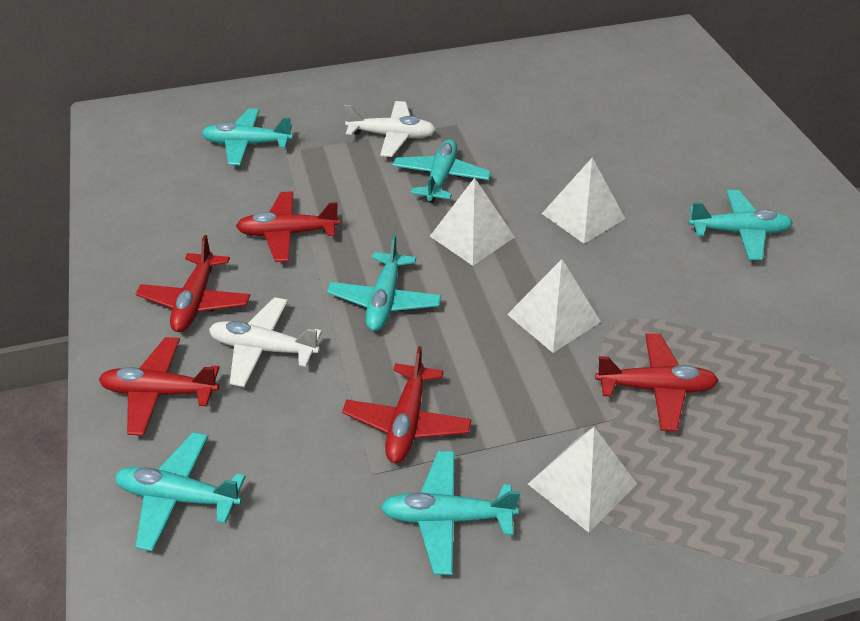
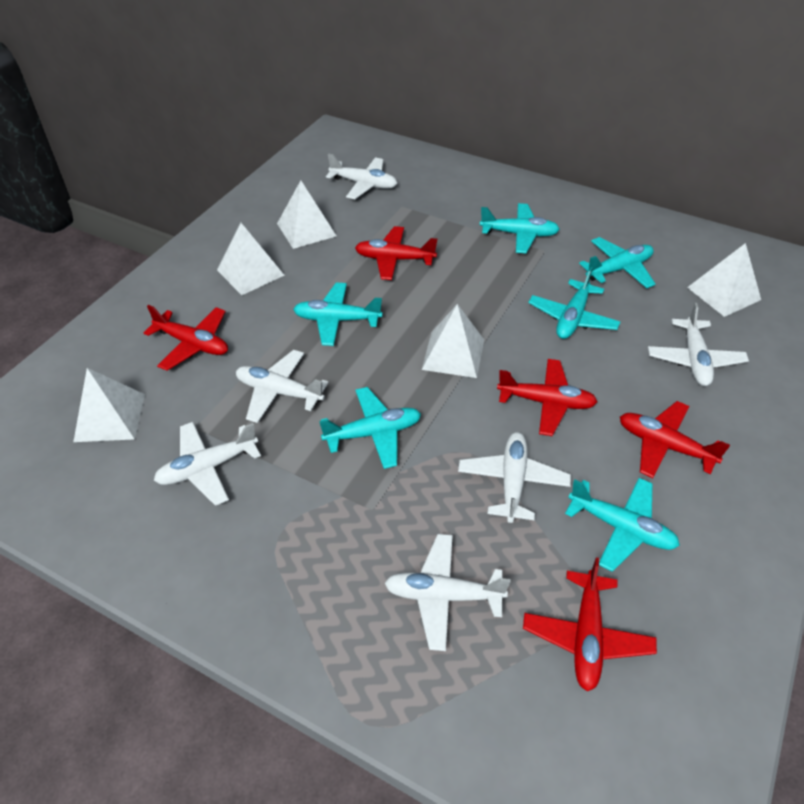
white plane: 2 -> 6
white pyramid: 4 -> 5

